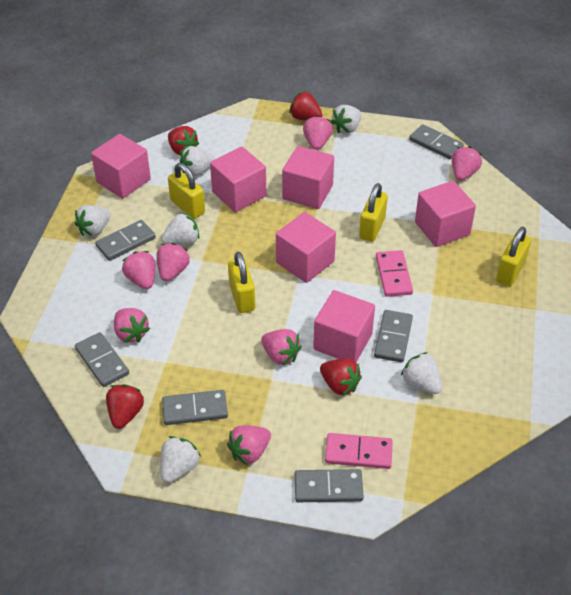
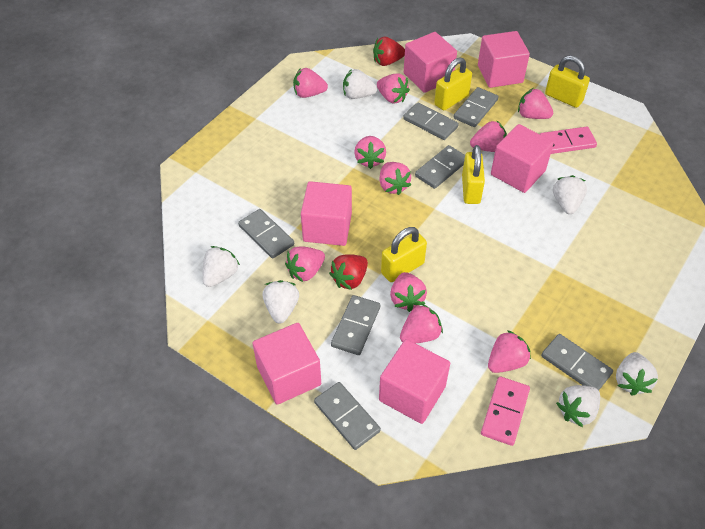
grey domino: 6 -> 7
pink strawberry: 7 -> 10
red strawberry: 4 -> 2

